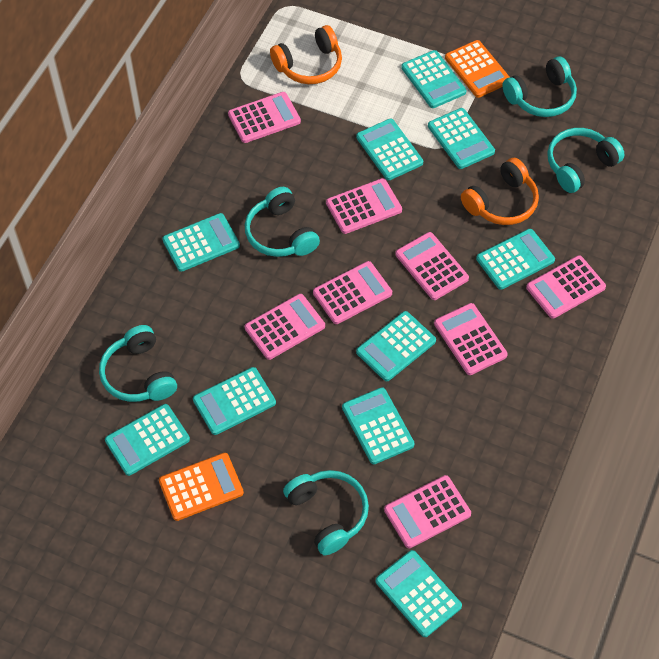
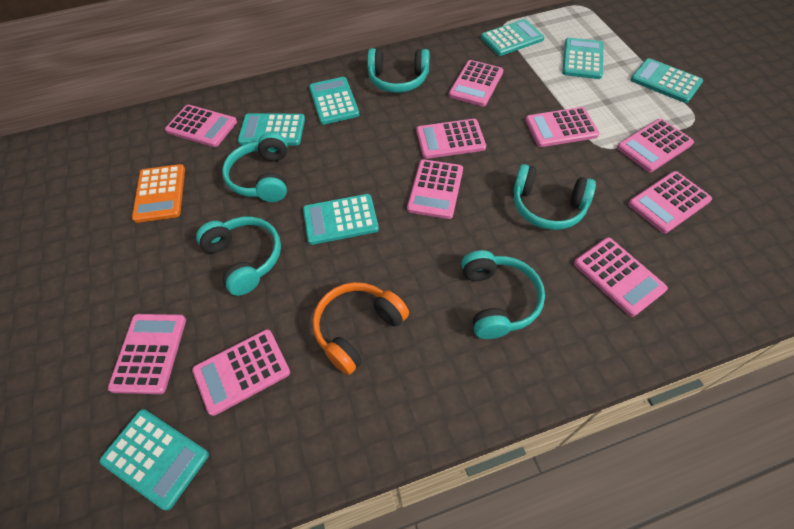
orange calculator: 2 -> 1
orange headphones: 2 -> 1
pink calculator: 8 -> 10
turquoise calculator: 10 -> 7

